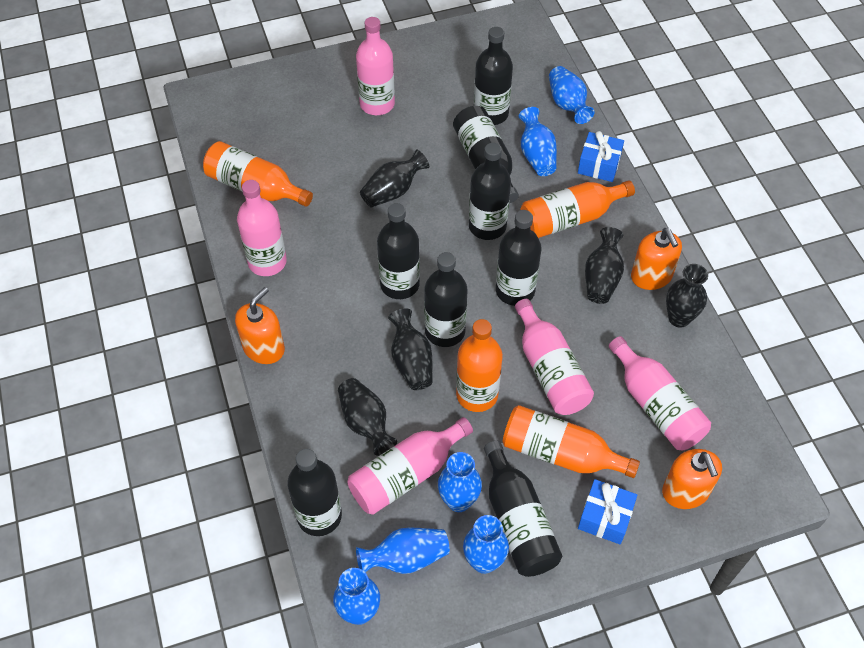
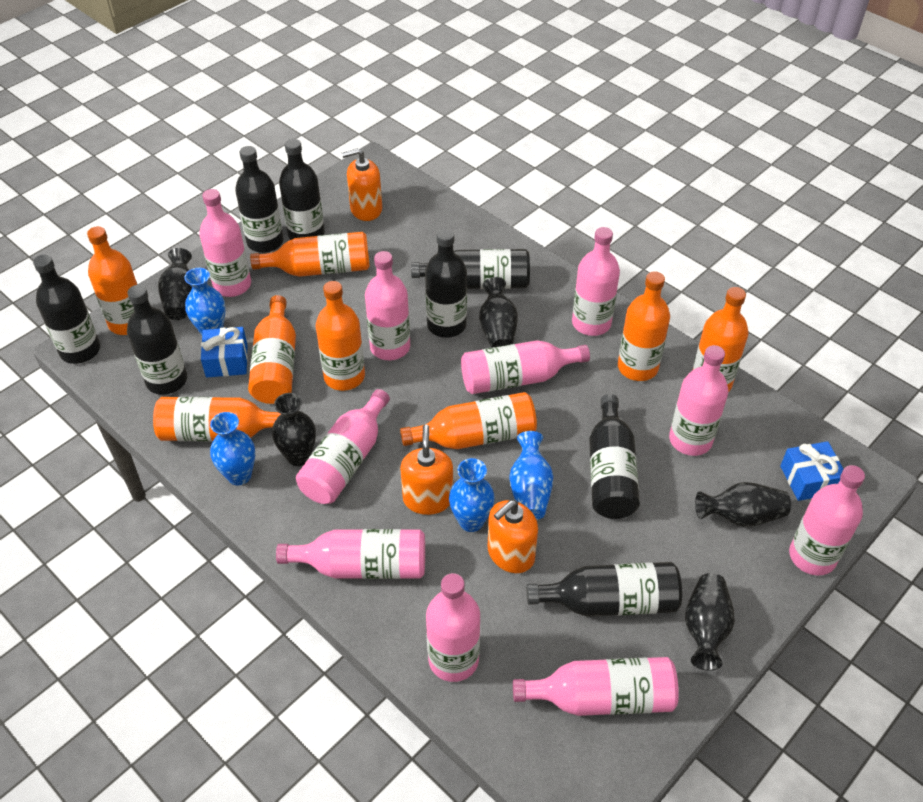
blue vase: 6 -> 4
orange bottle: 4 -> 8
pink bottle: 5 -> 10

